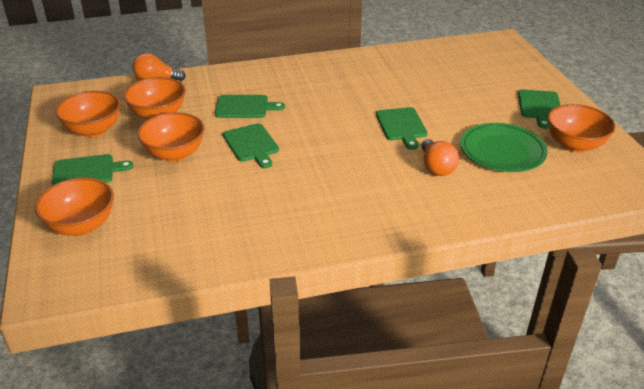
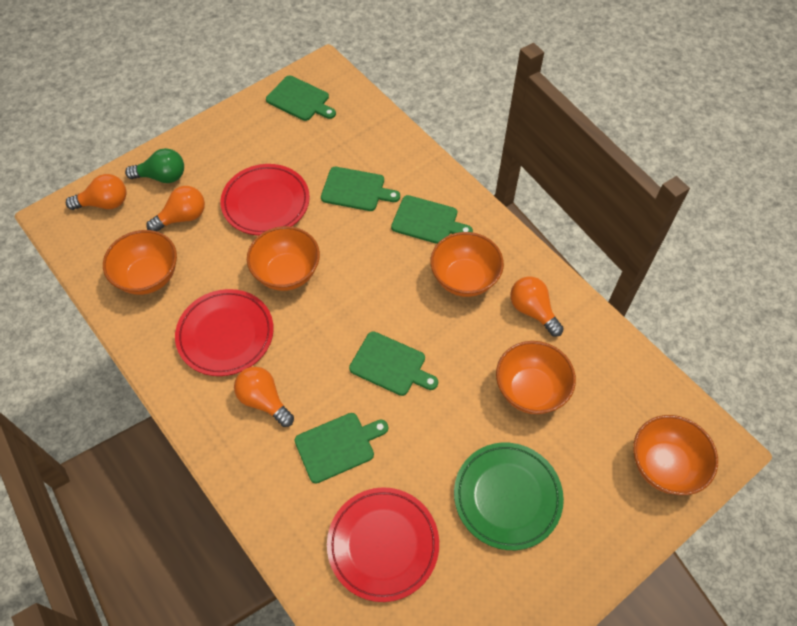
green light bulb: 0 -> 1
orange light bulb: 2 -> 4
red plate: 0 -> 3

